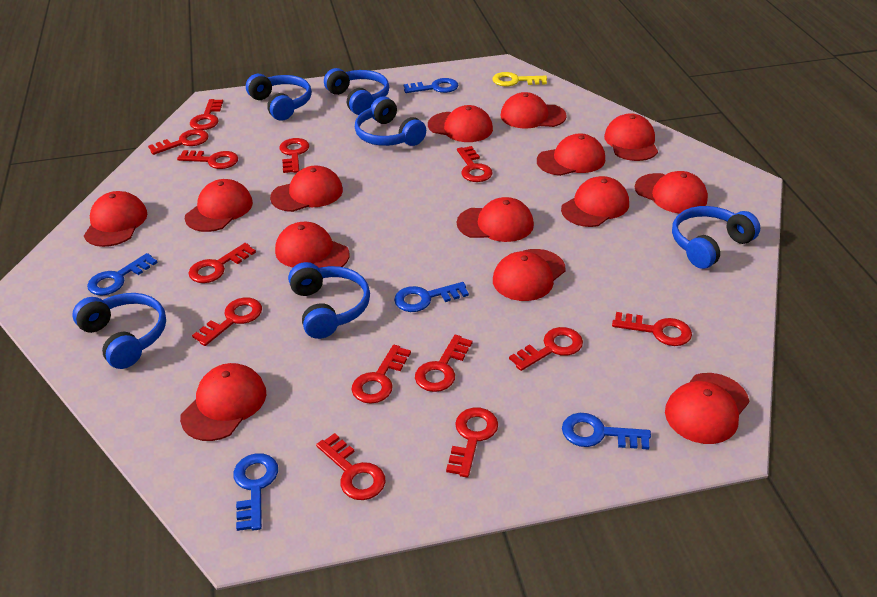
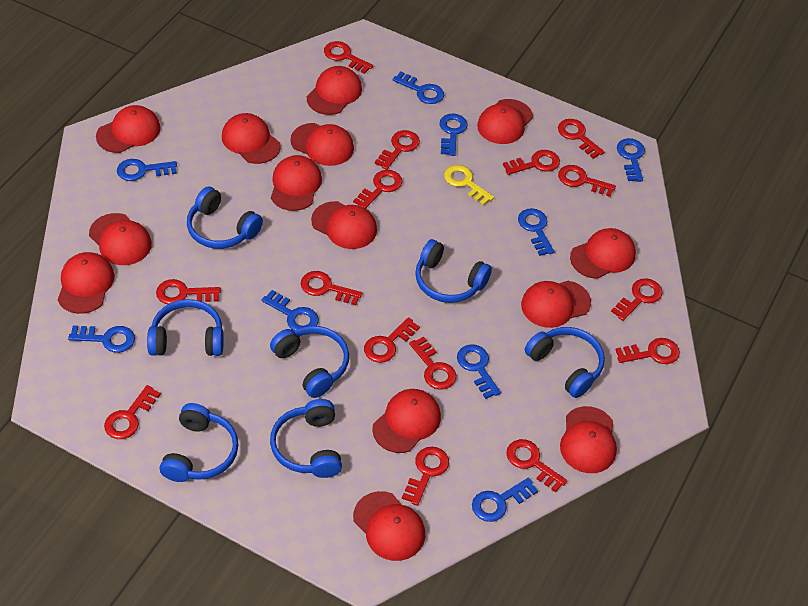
blue headphones: 6 -> 7
blue key: 5 -> 9
red key: 13 -> 15

